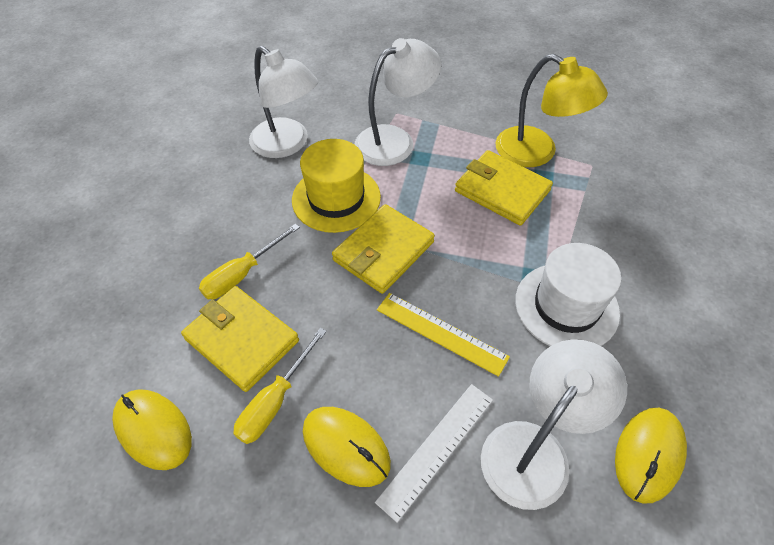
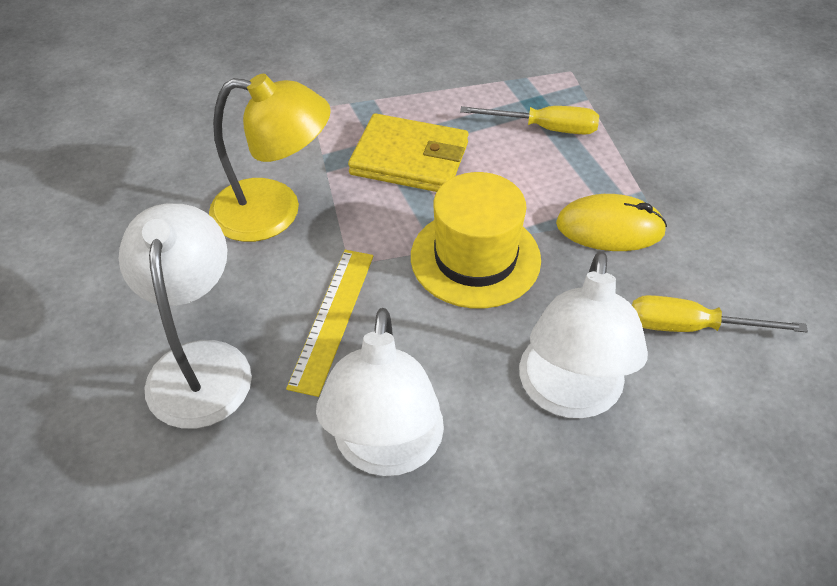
white hat: 1 -> 0
white ruler: 1 -> 0
yellow mouse: 3 -> 1
yellow wallet: 3 -> 1

